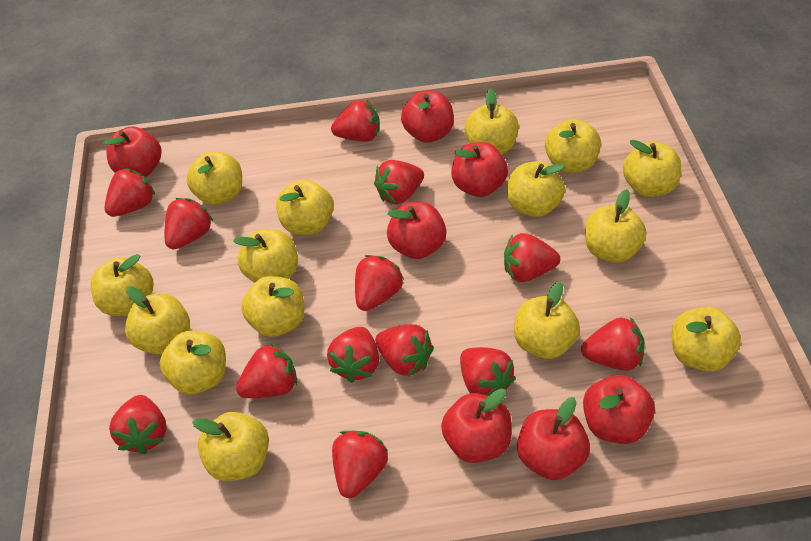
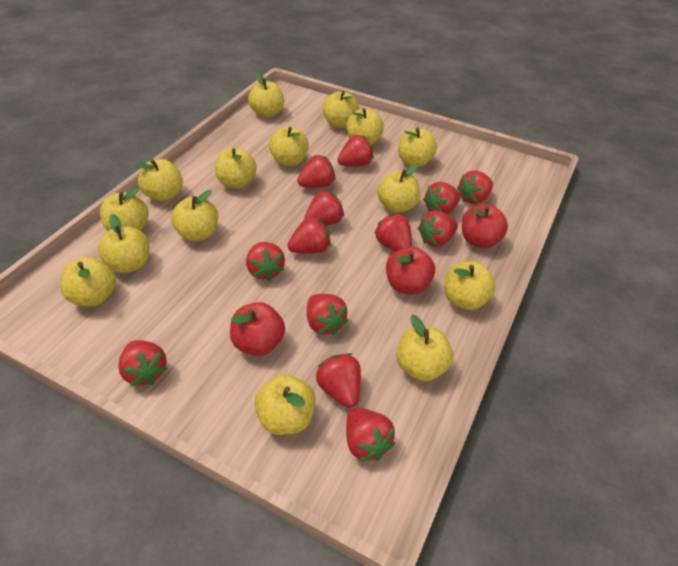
red apple: 7 -> 3

